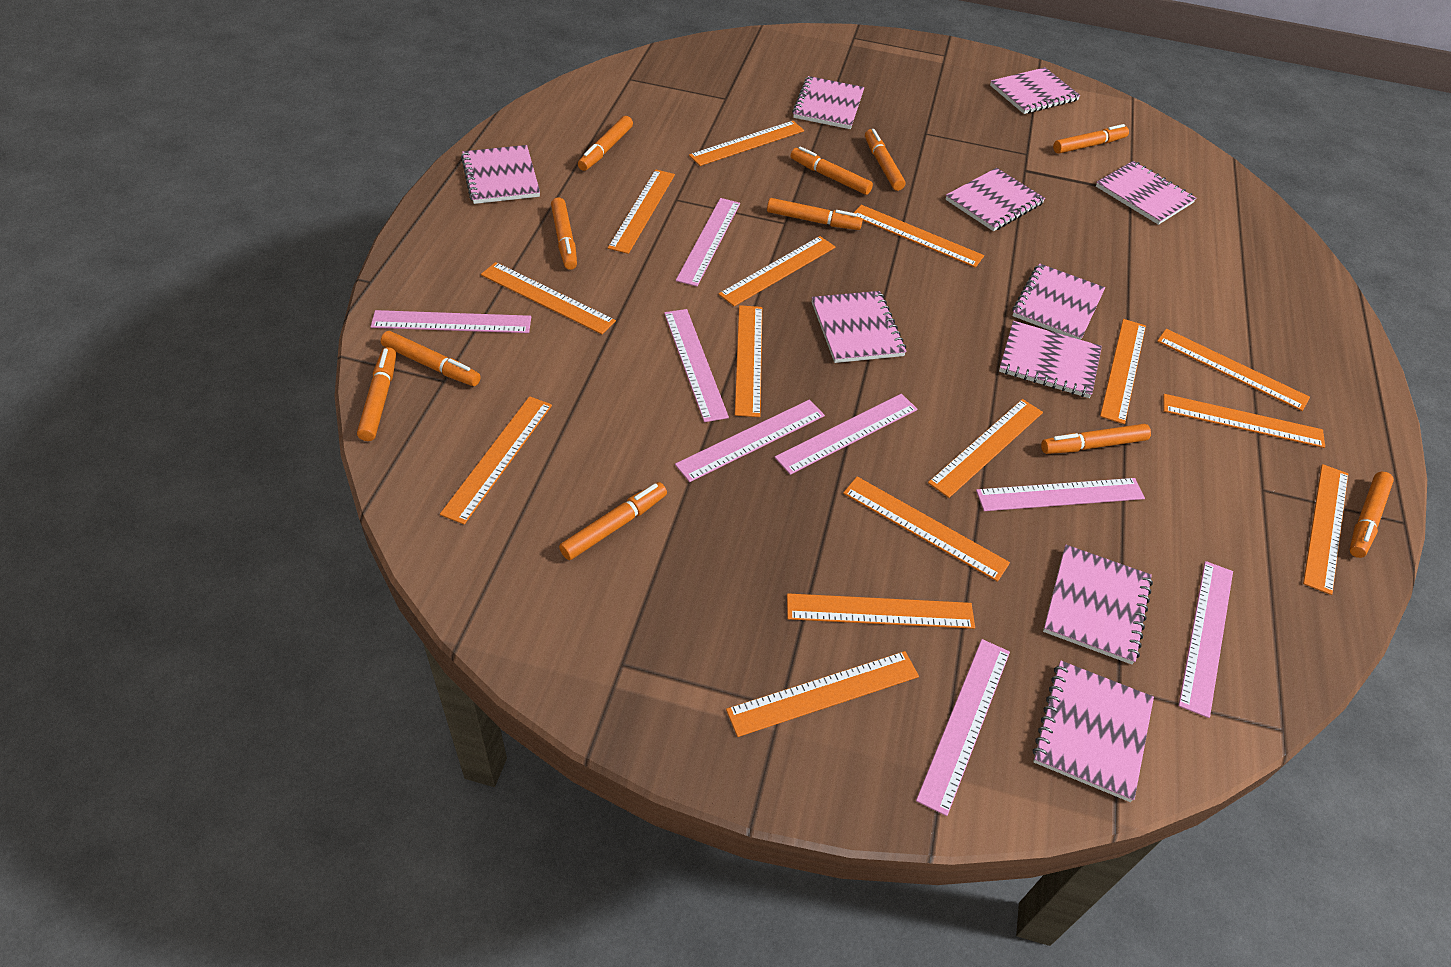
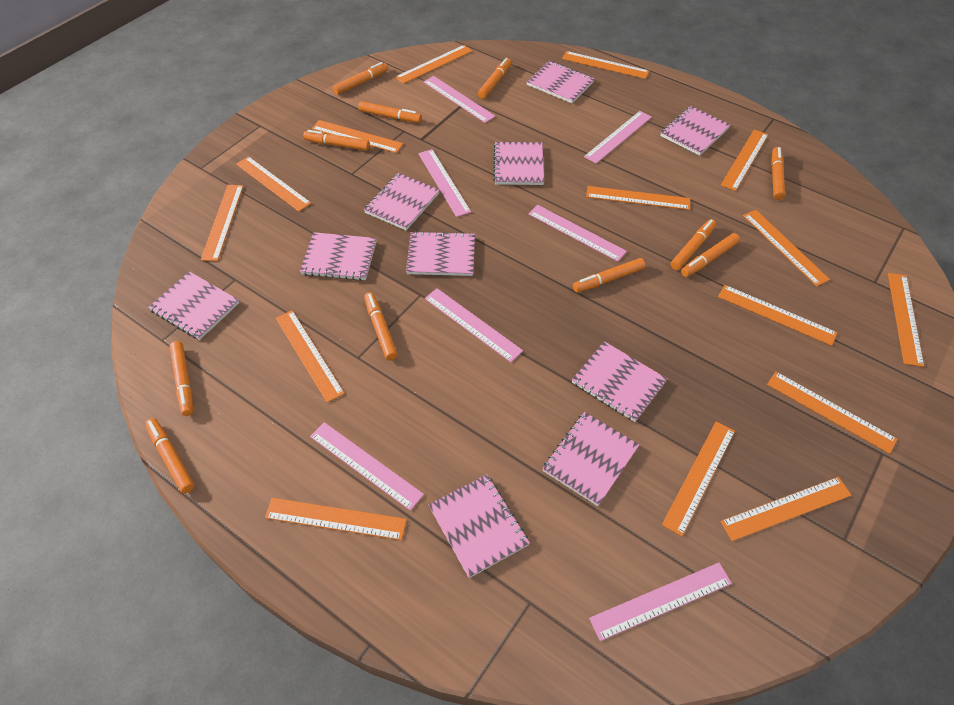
pink ruler: 8 -> 7

